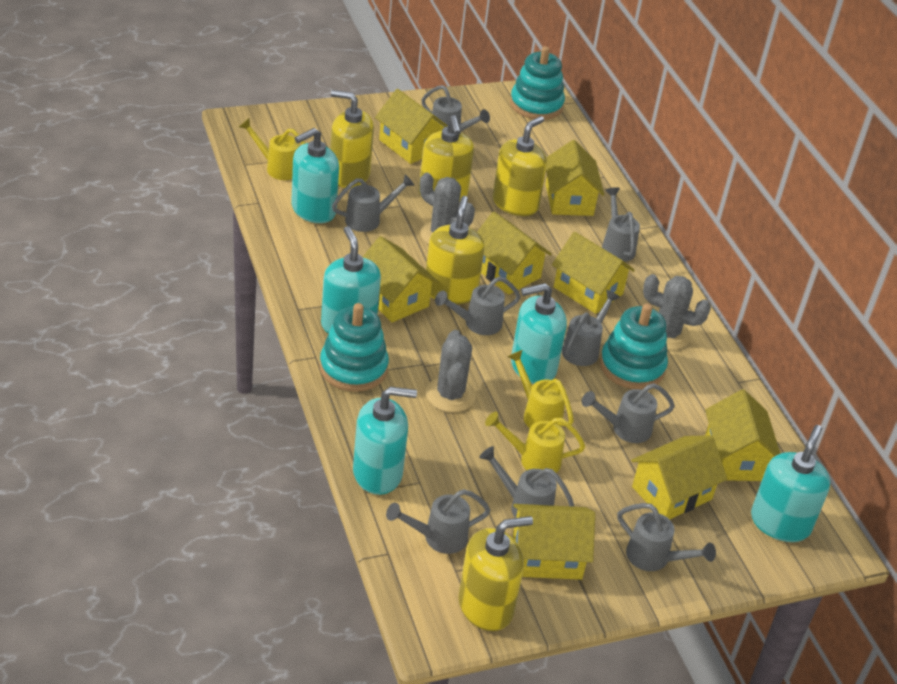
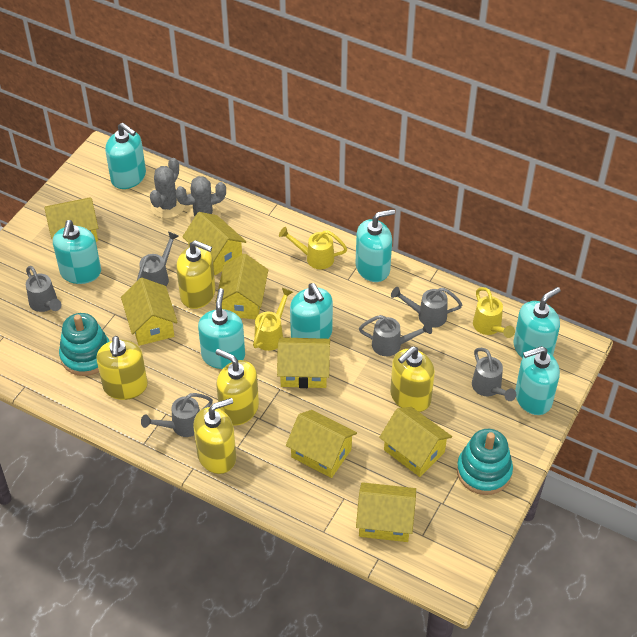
grey cactus: 3 -> 2
grey watering can: 9 -> 6
turquoise soap dispenser: 5 -> 7
turquoise stacking toy: 3 -> 2

